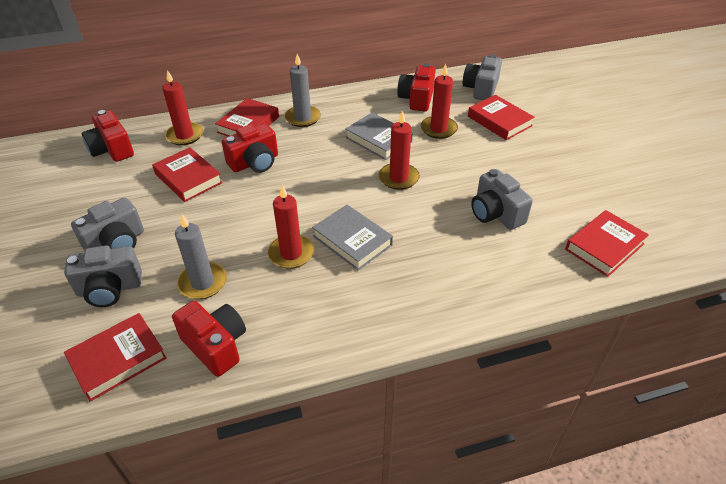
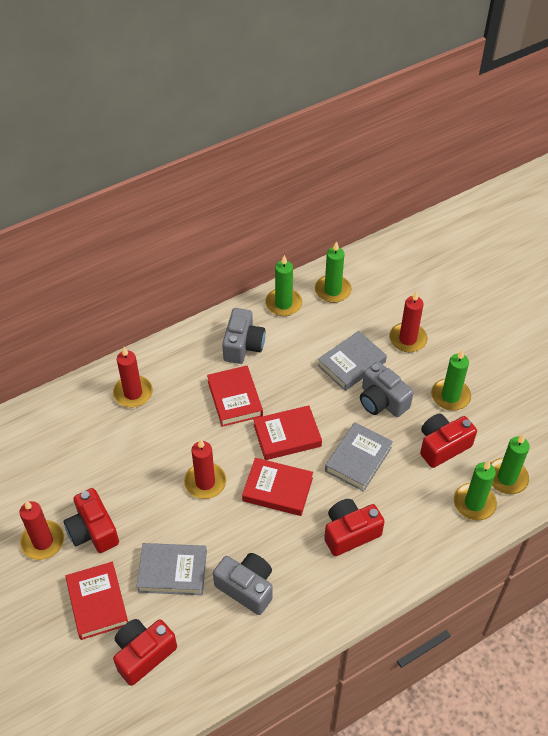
green candle: 0 -> 5
grey book: 2 -> 3
grey camera: 4 -> 3
grey candle: 2 -> 0
red book: 5 -> 4

